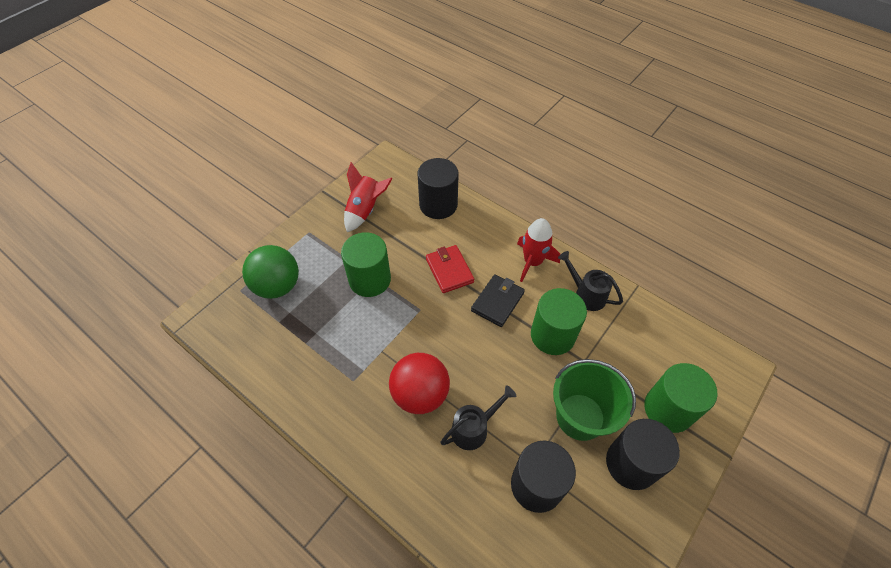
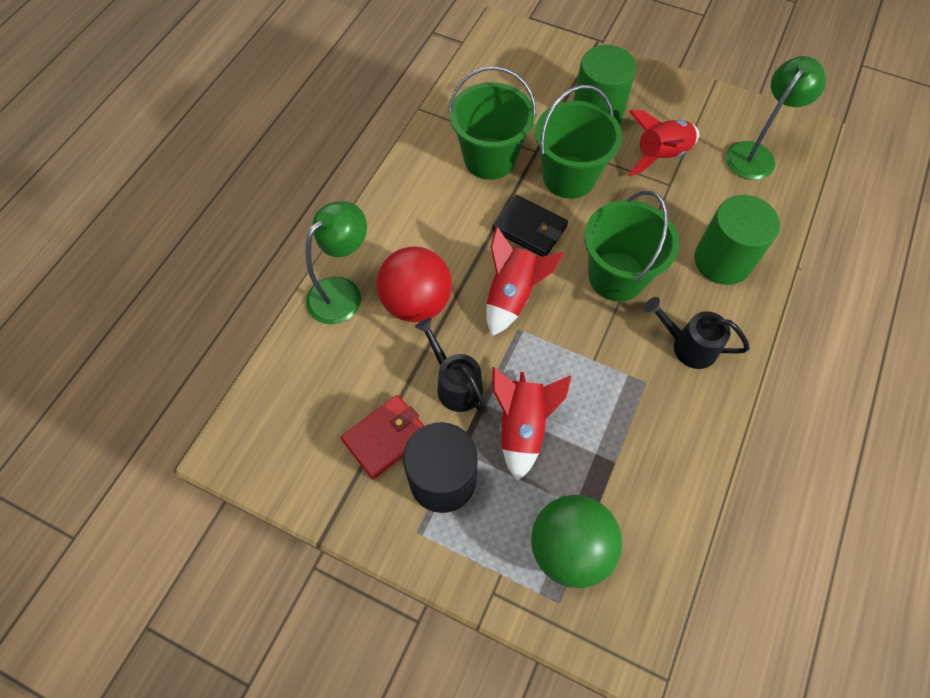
black cylinder: 3 -> 1
green bucket: 1 -> 3
green cylinder: 3 -> 2
green lamp: 0 -> 2
red rocket: 2 -> 3

